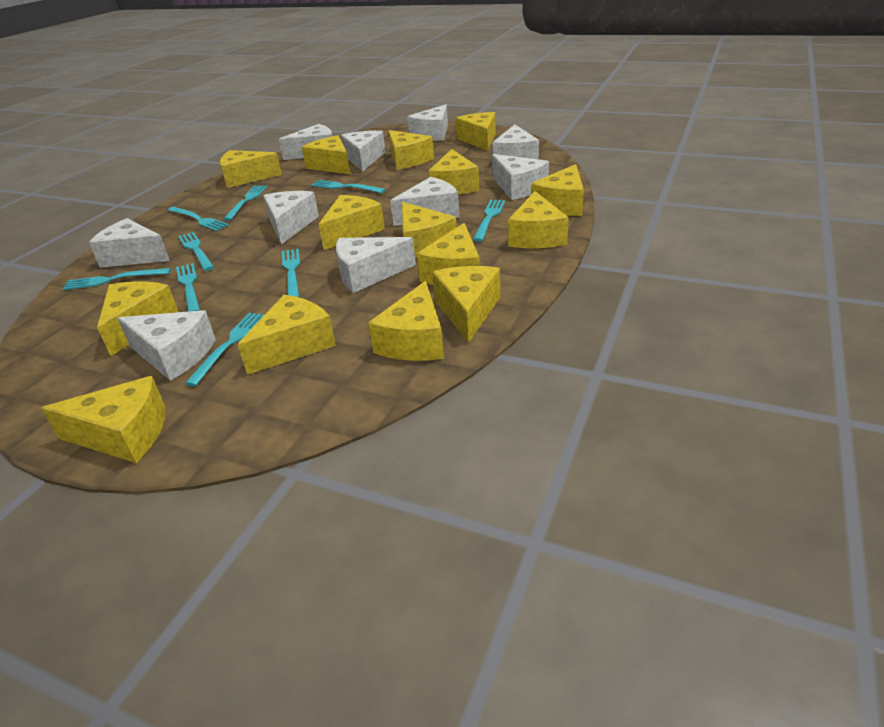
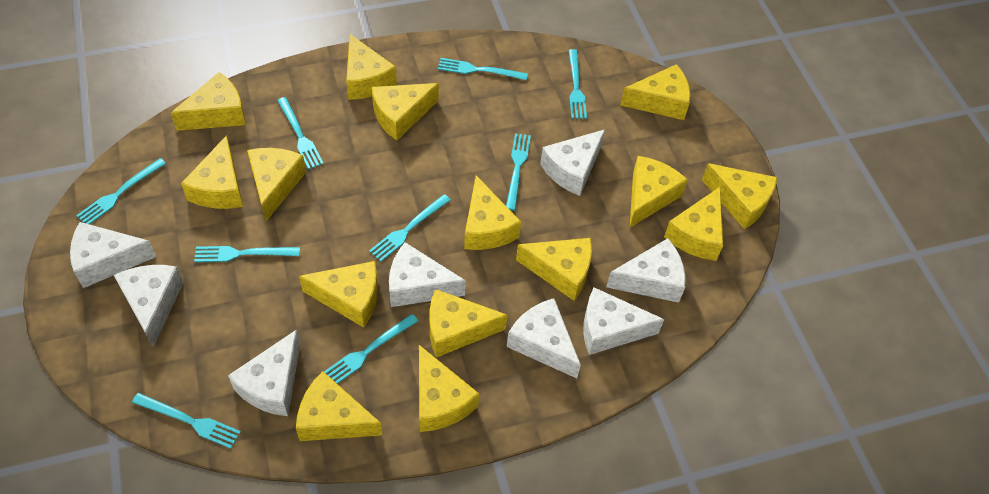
white cheese: 10 -> 8

